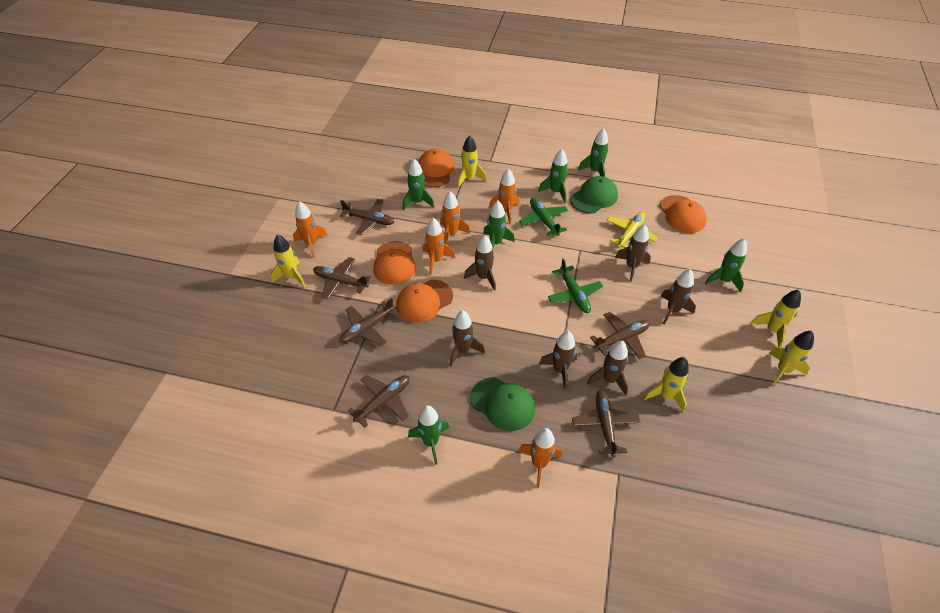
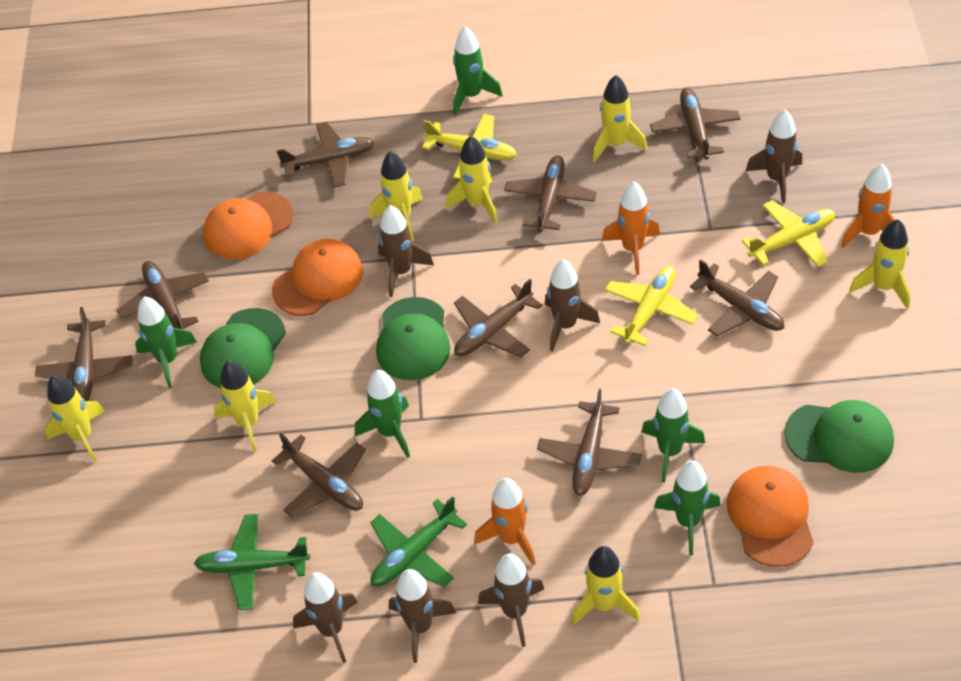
brown plane: 6 -> 9
green cap: 2 -> 3
green rocket: 6 -> 5
orange cap: 4 -> 3
orange rocket: 5 -> 3
yellow plane: 1 -> 3
yellow rocket: 5 -> 7

